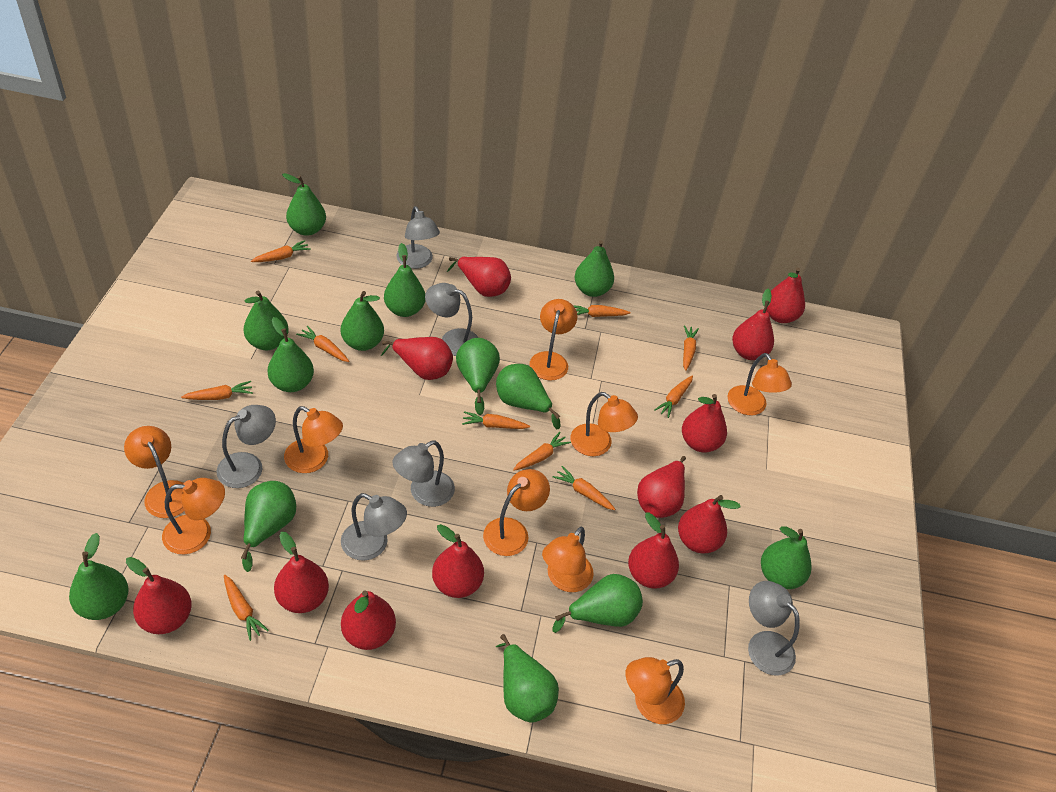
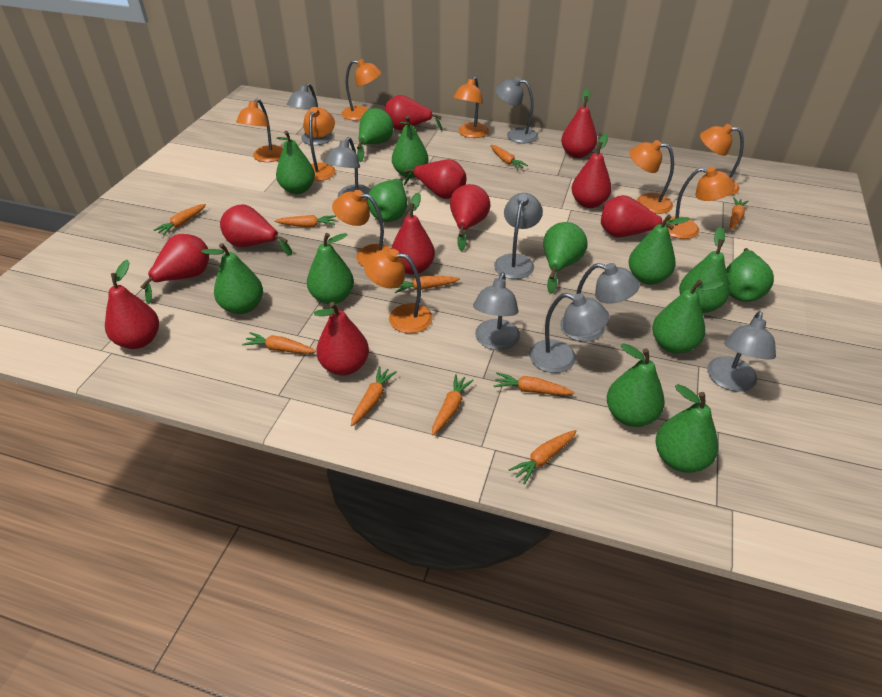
grey lamp: 6 -> 8
red pear: 12 -> 11

